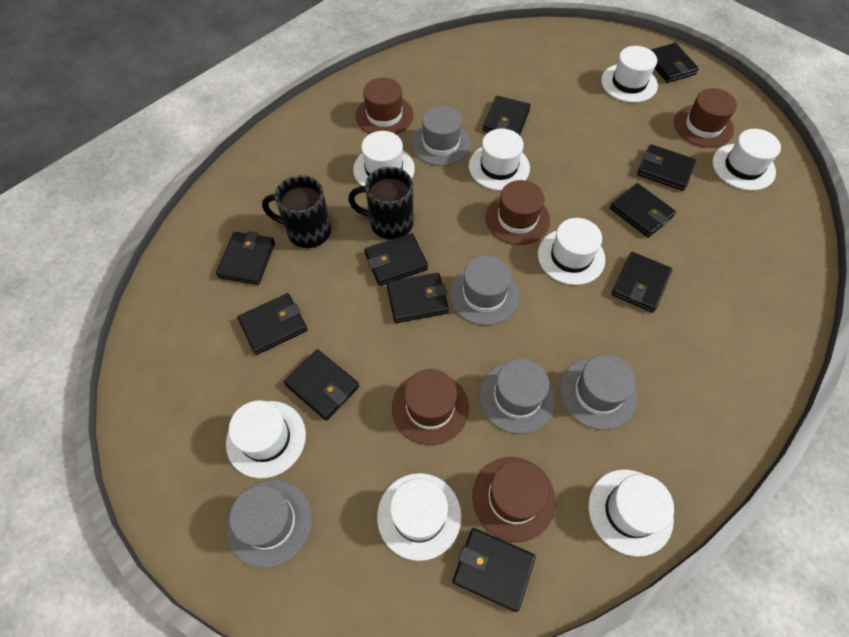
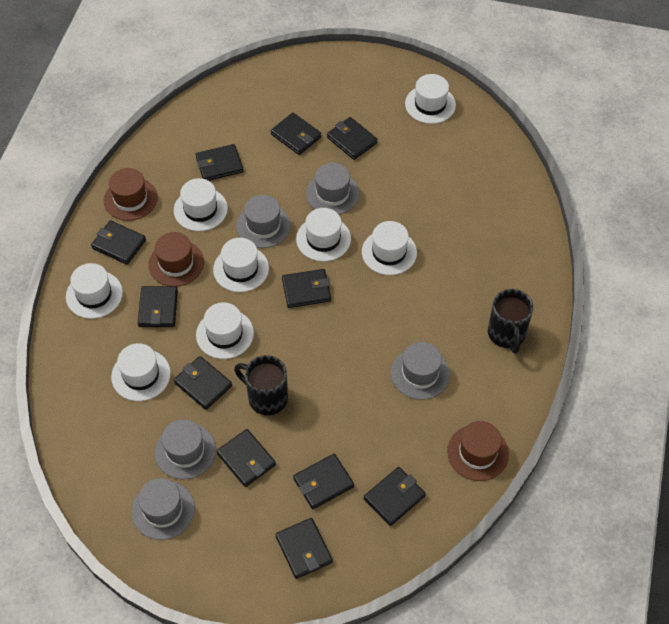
brown hat: 5 -> 3

